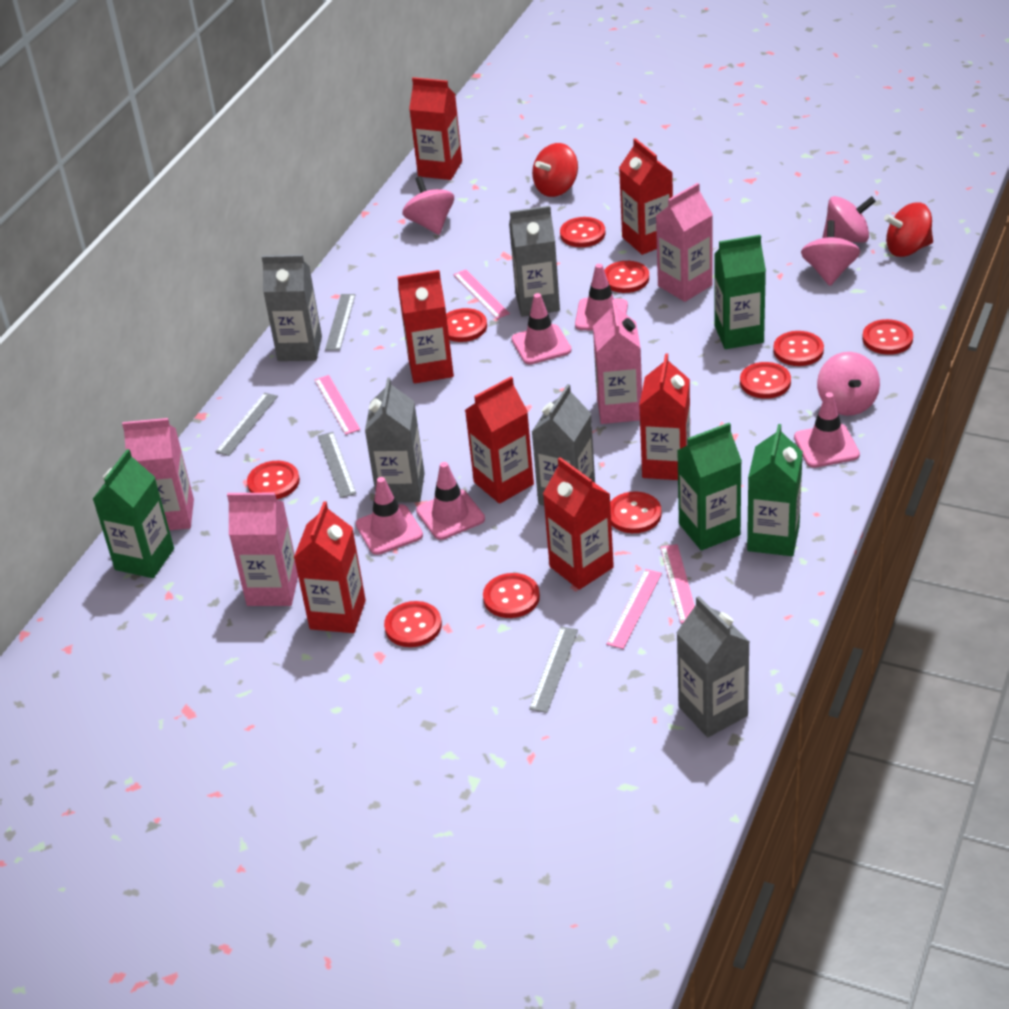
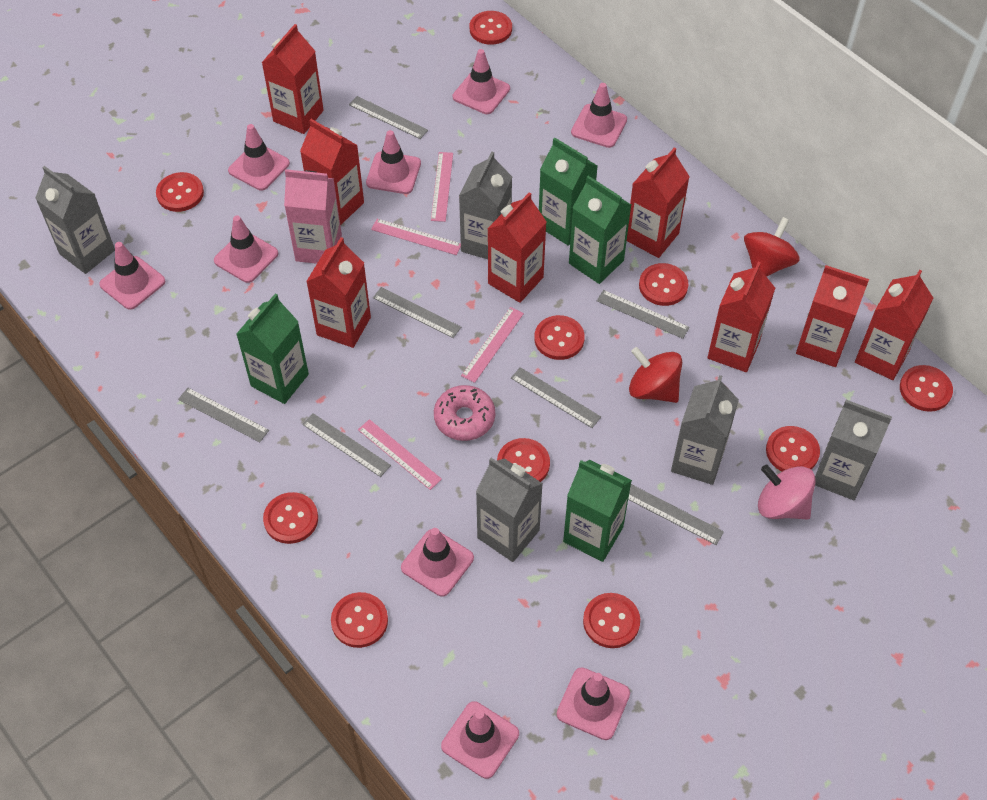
grey ruler: 4 -> 7
pink carton: 4 -> 1
pink donut: 0 -> 1
pink spinning top: 4 -> 1
pink traffic cone: 5 -> 9
red carton: 7 -> 8

